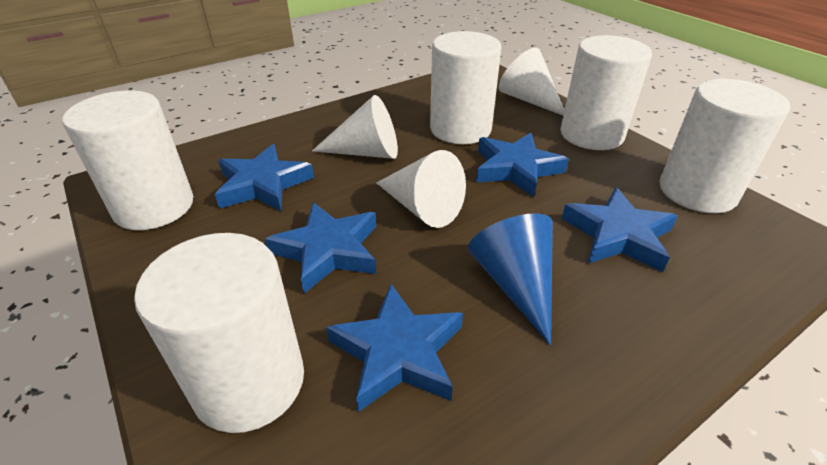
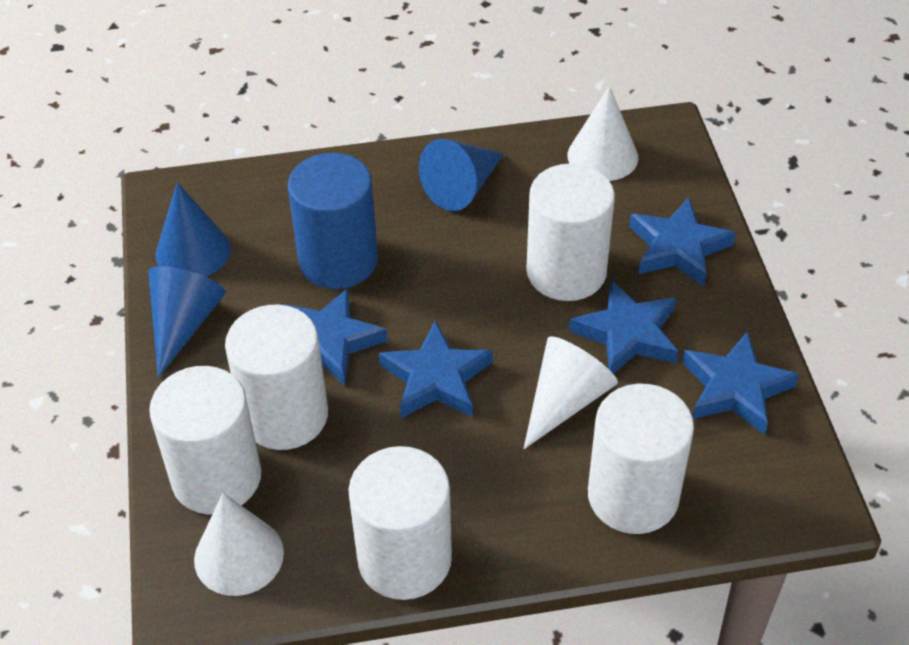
blue cone: 1 -> 3
blue cylinder: 0 -> 1

